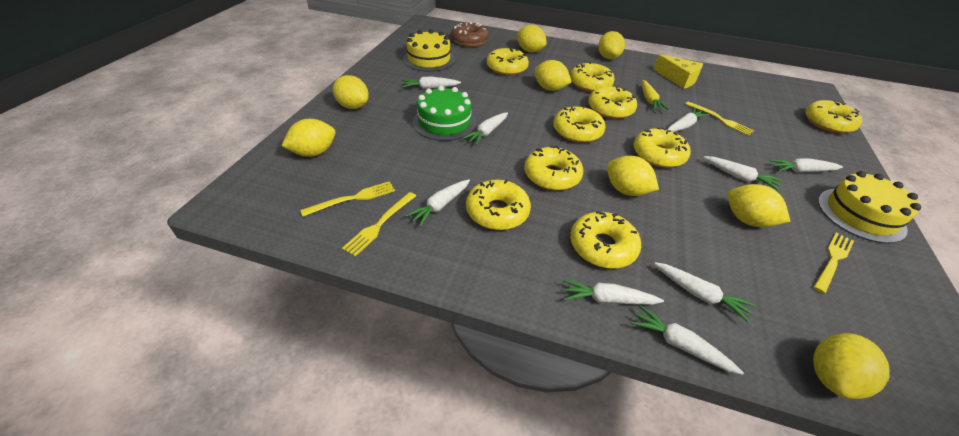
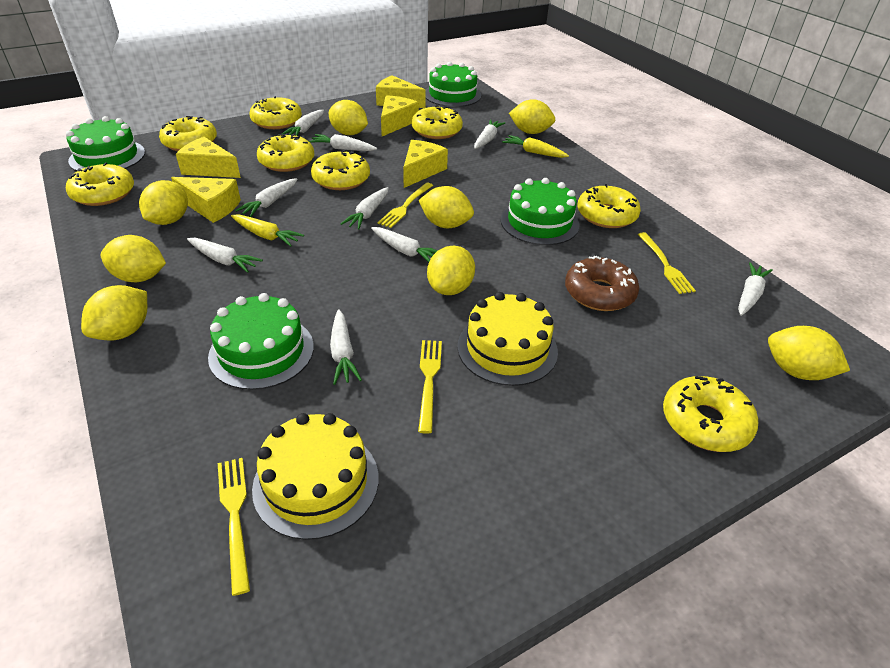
green cake: 1 -> 4
yellow carrot: 1 -> 2
yellow cheese: 1 -> 5
yellow donut: 9 -> 8

